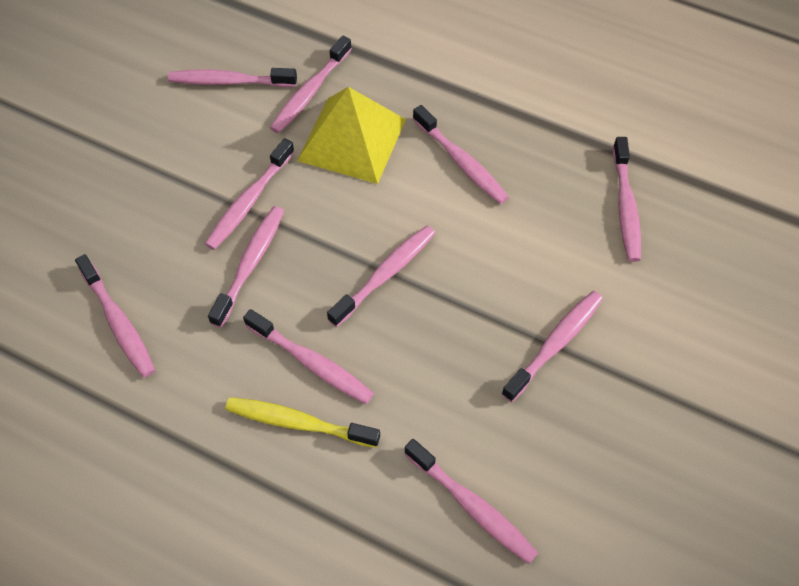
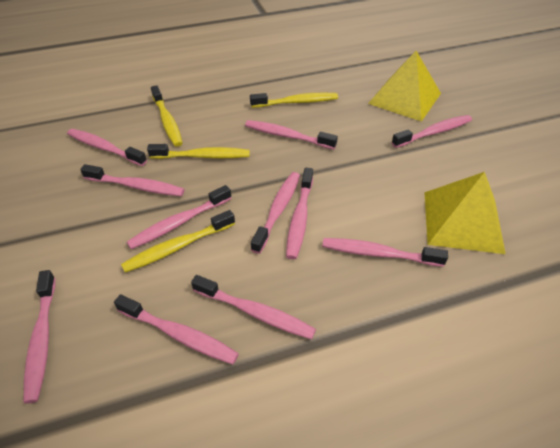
yellow pyramid: 1 -> 2
yellow toothbrush: 1 -> 4

